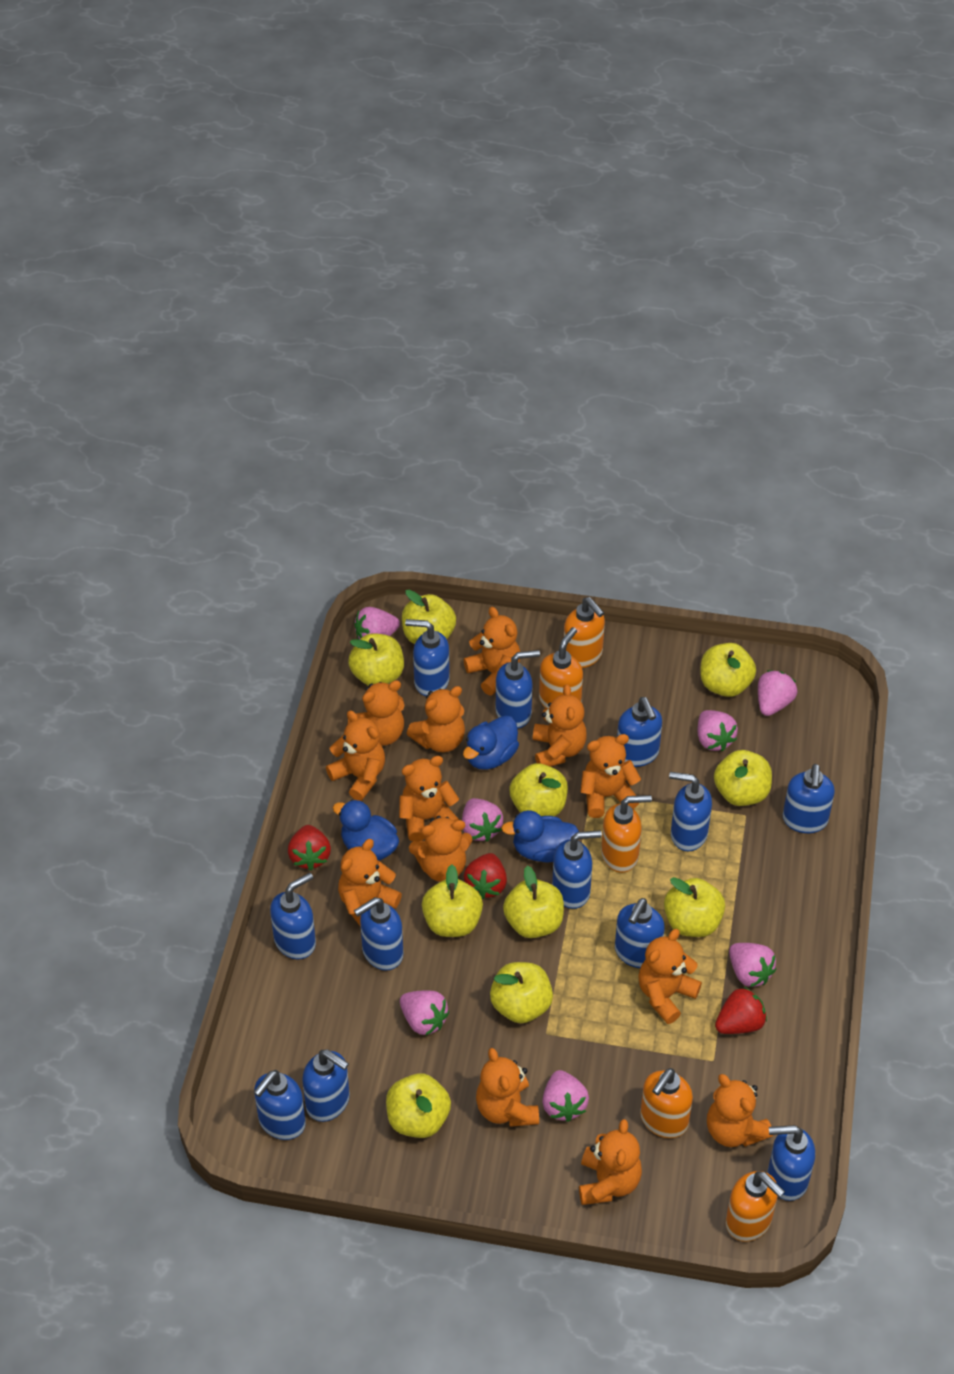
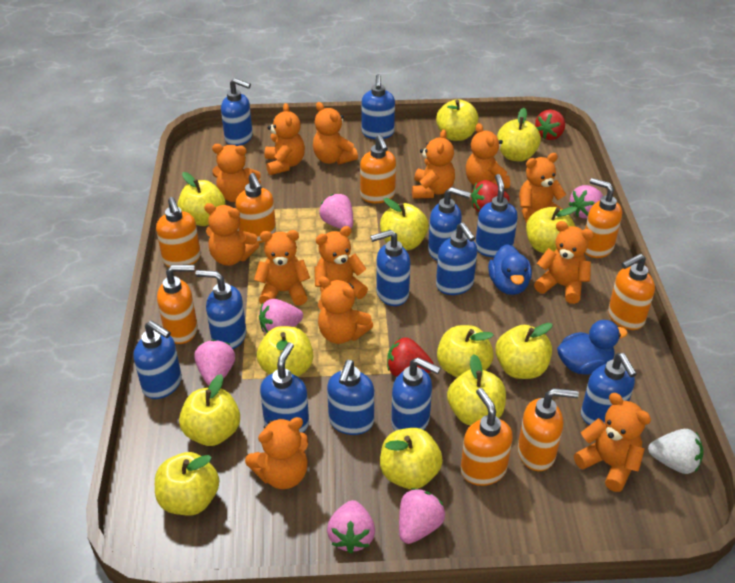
blue duck: 3 -> 2
orange soap dispenser: 5 -> 8
pink strawberry: 7 -> 6
white strawberry: 0 -> 1
yellow apple: 10 -> 12

